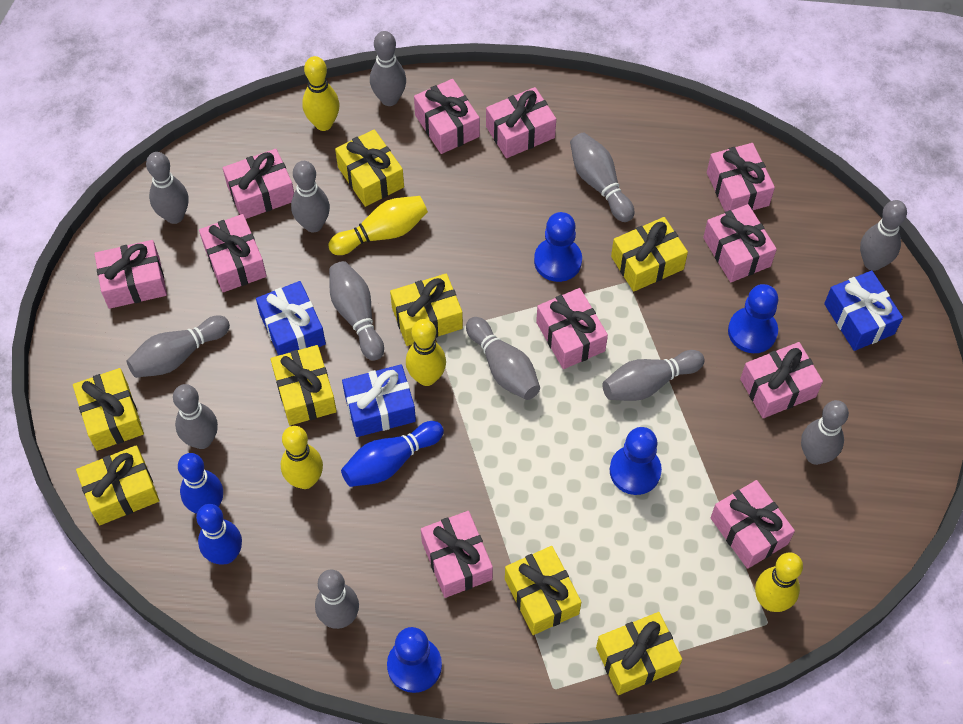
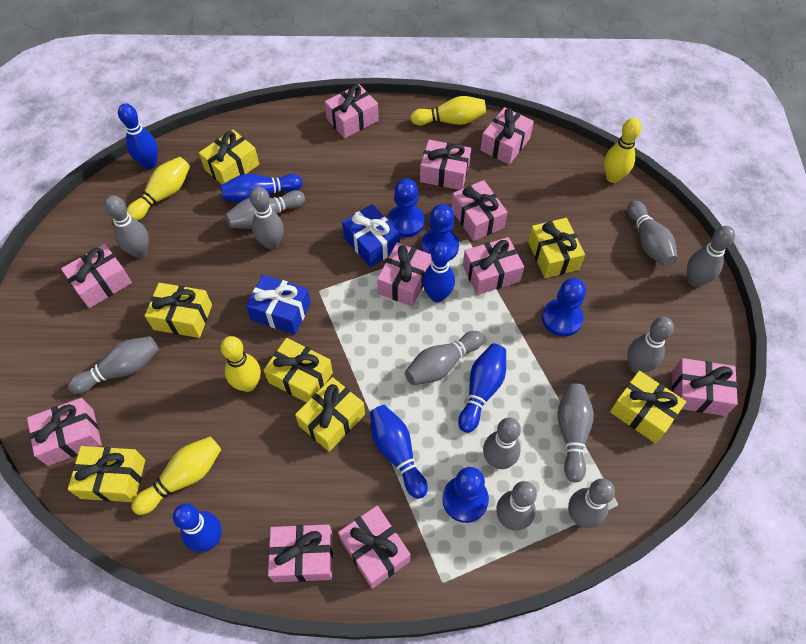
blue bowling pin: 3 -> 6
blue gift: 3 -> 2
yellow gift: 8 -> 7

